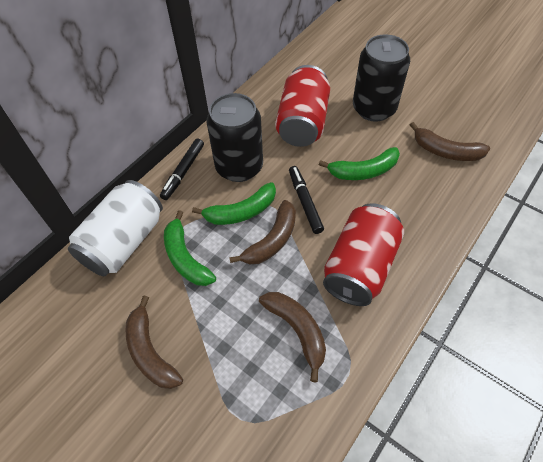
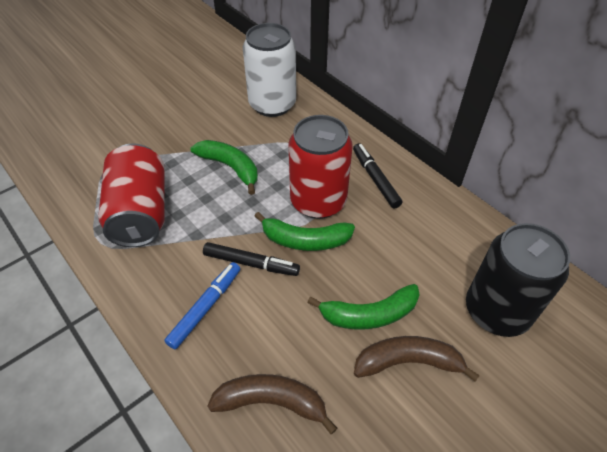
black can: 2 -> 1
blue marker: 0 -> 1
brown banana: 4 -> 2

